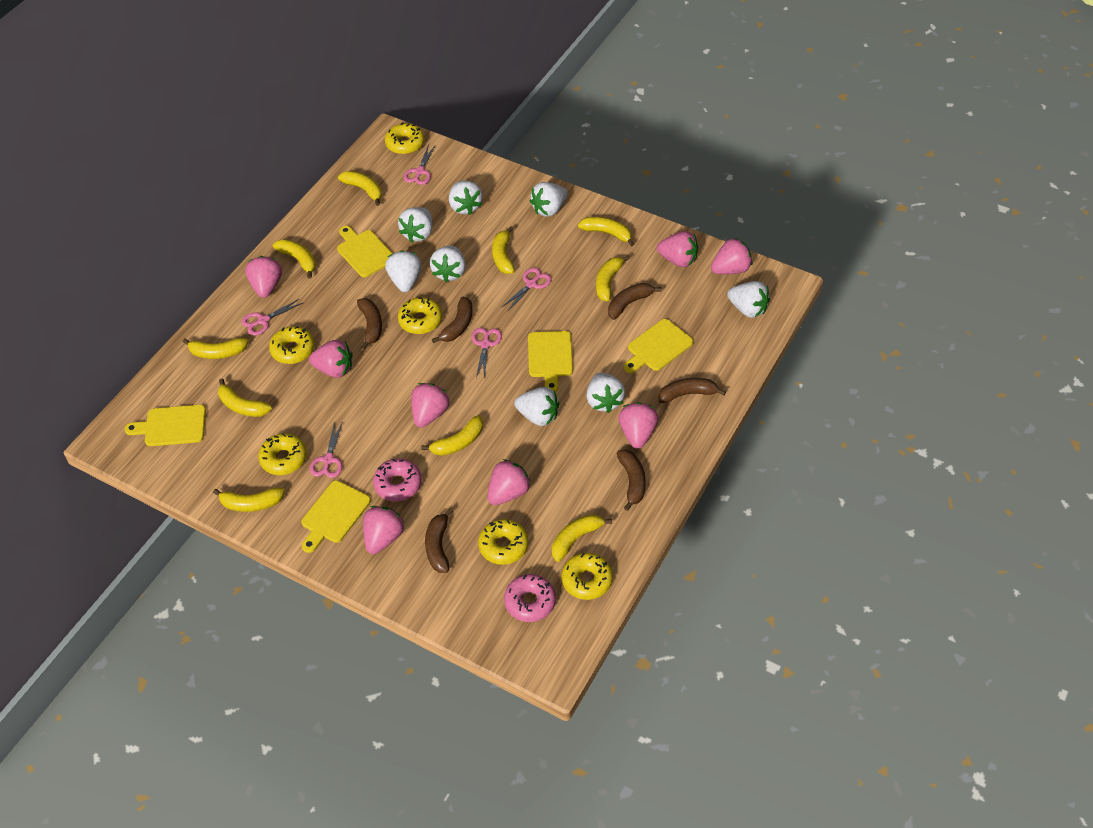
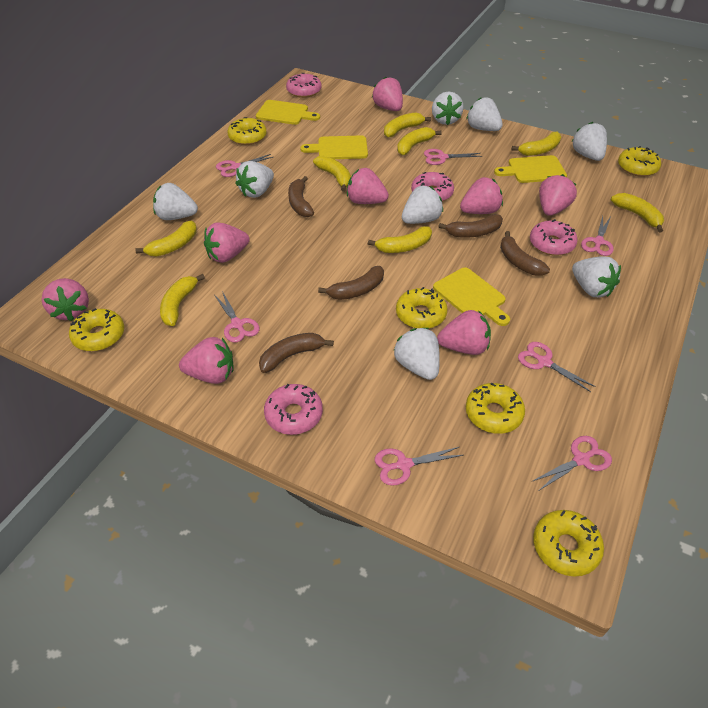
brown banana: 6 -> 5
pink donut: 2 -> 4
pink scissors: 5 -> 7
yellow banana: 10 -> 8
yellow cutting board: 5 -> 4

